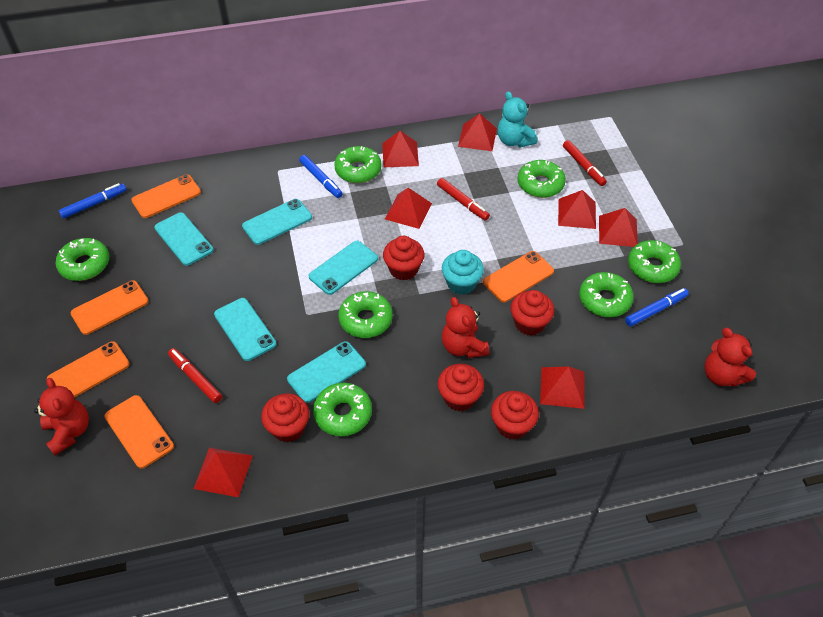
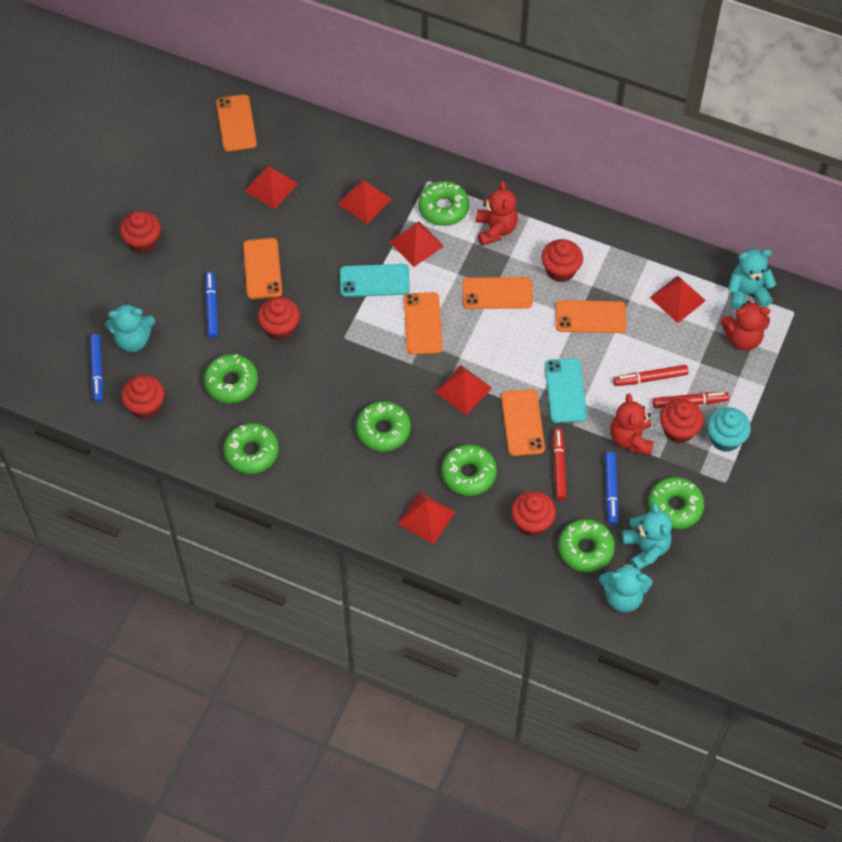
orange phone: 5 -> 6
red cupcake: 5 -> 6
red pyramid: 7 -> 6
turquoise phone: 5 -> 2
turquoise teddy bear: 1 -> 4

